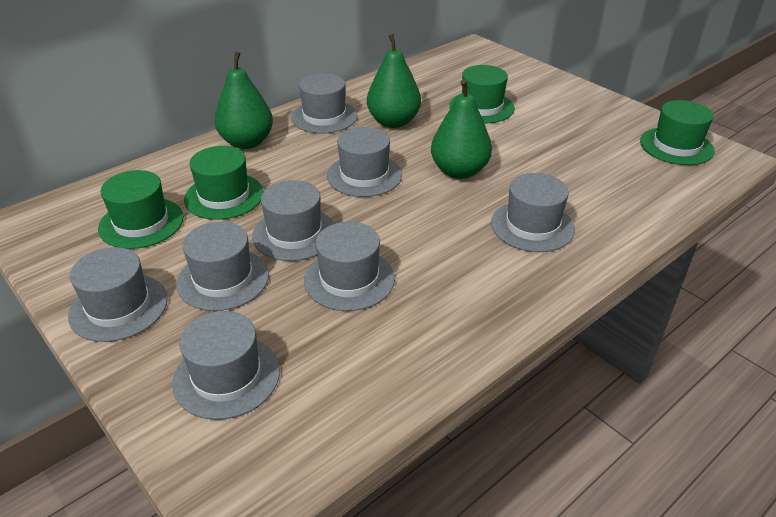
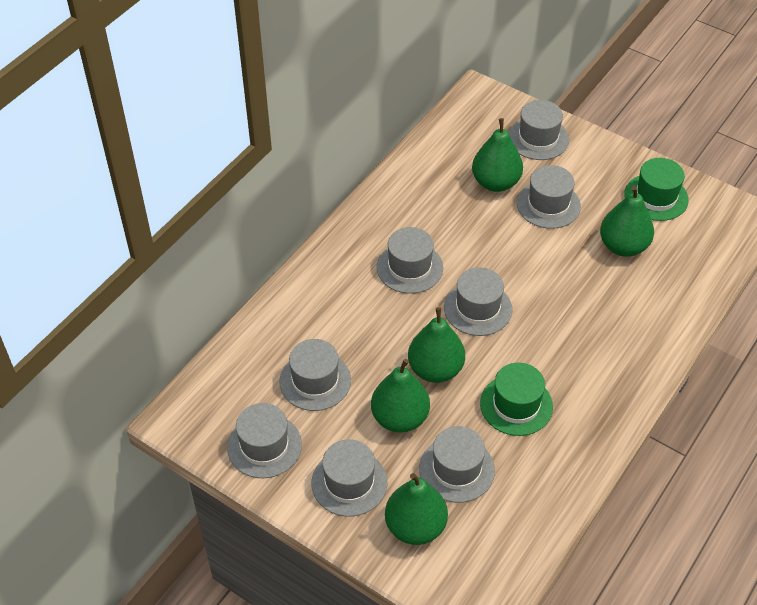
green hat: 4 -> 2
green pear: 3 -> 5

